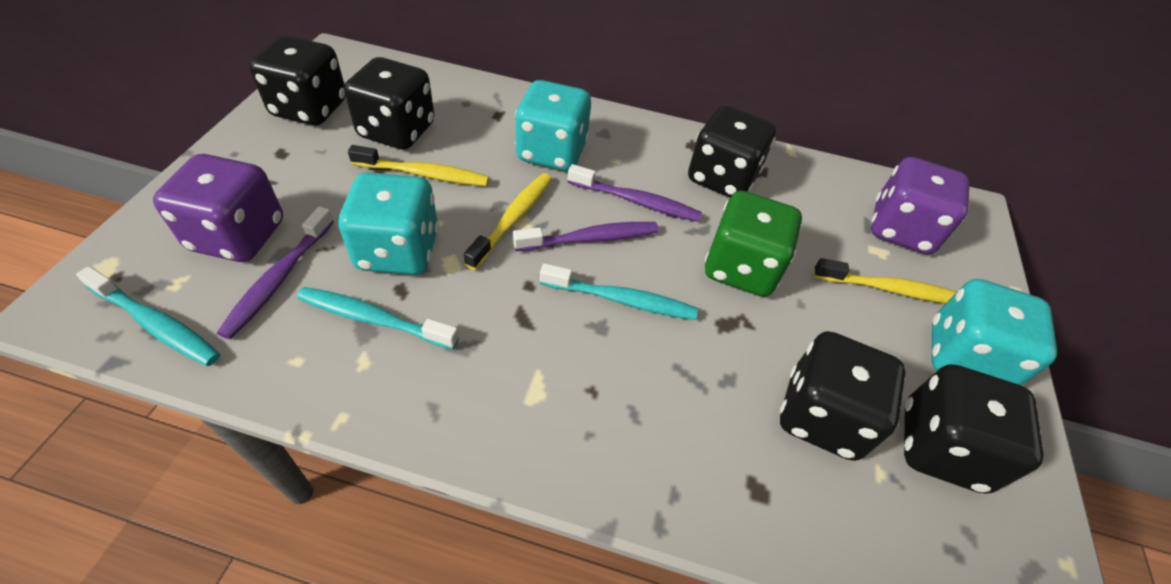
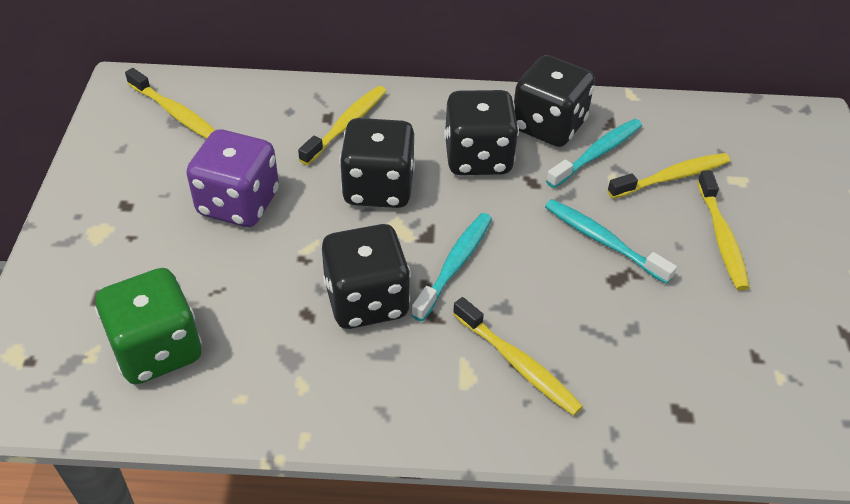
black dice: 5 -> 4
purple dice: 2 -> 1
purple toothbrush: 3 -> 0
turquoise dice: 3 -> 0
yellow toothbrush: 3 -> 5

